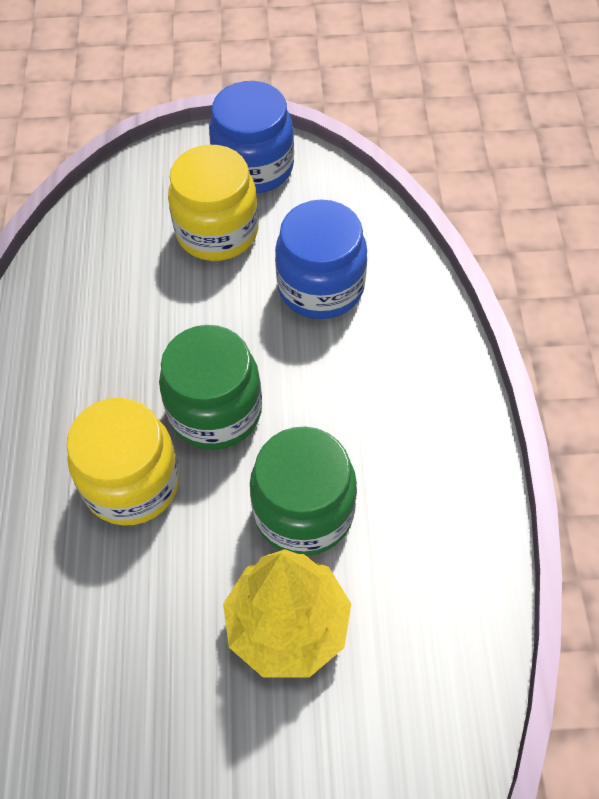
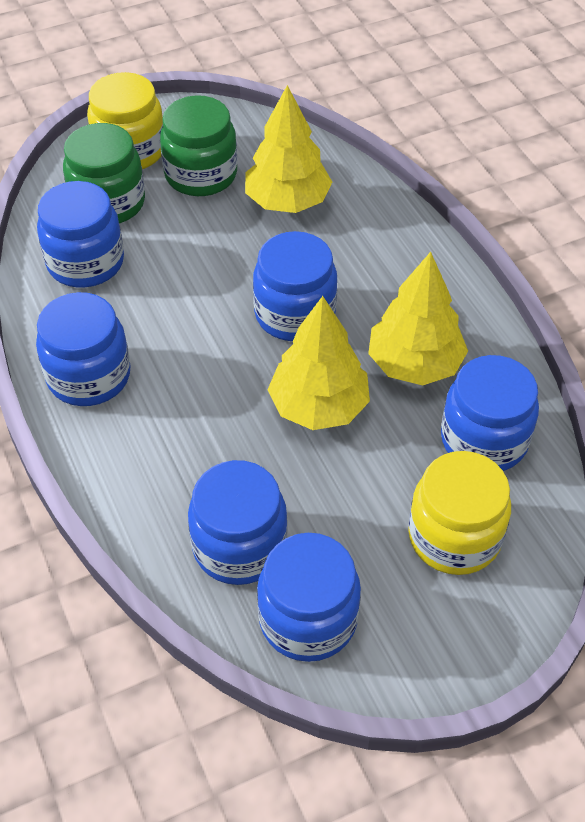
blue jar: 2 -> 6
yellow tree: 1 -> 3

